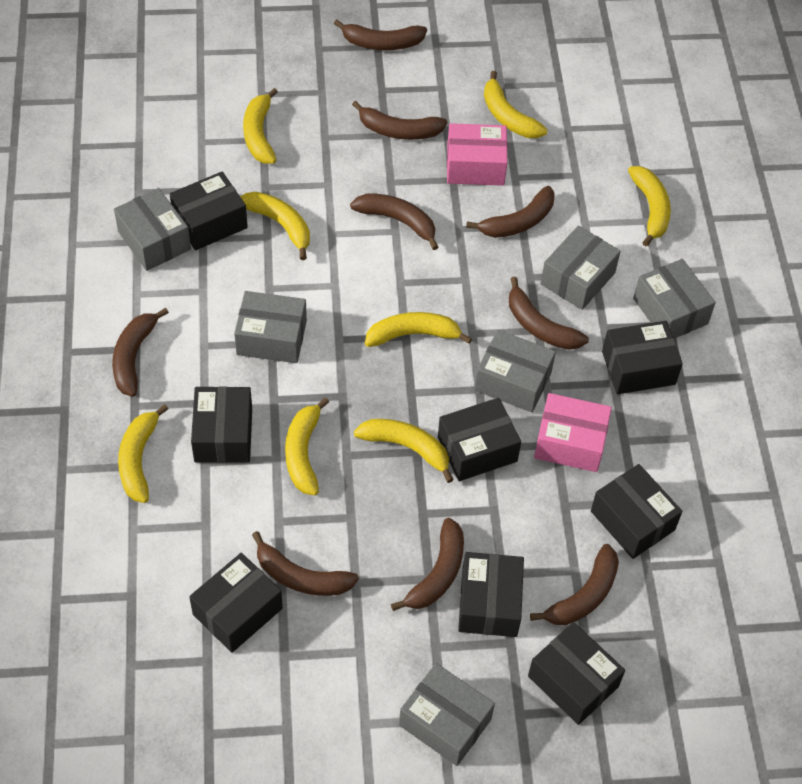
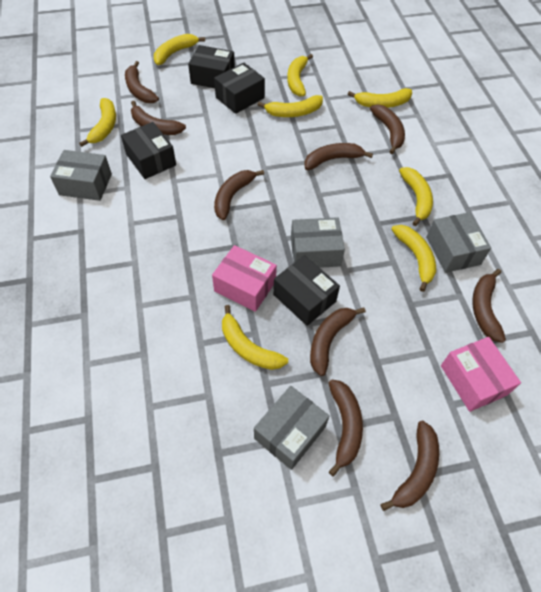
black box: 8 -> 4
grey box: 6 -> 4

